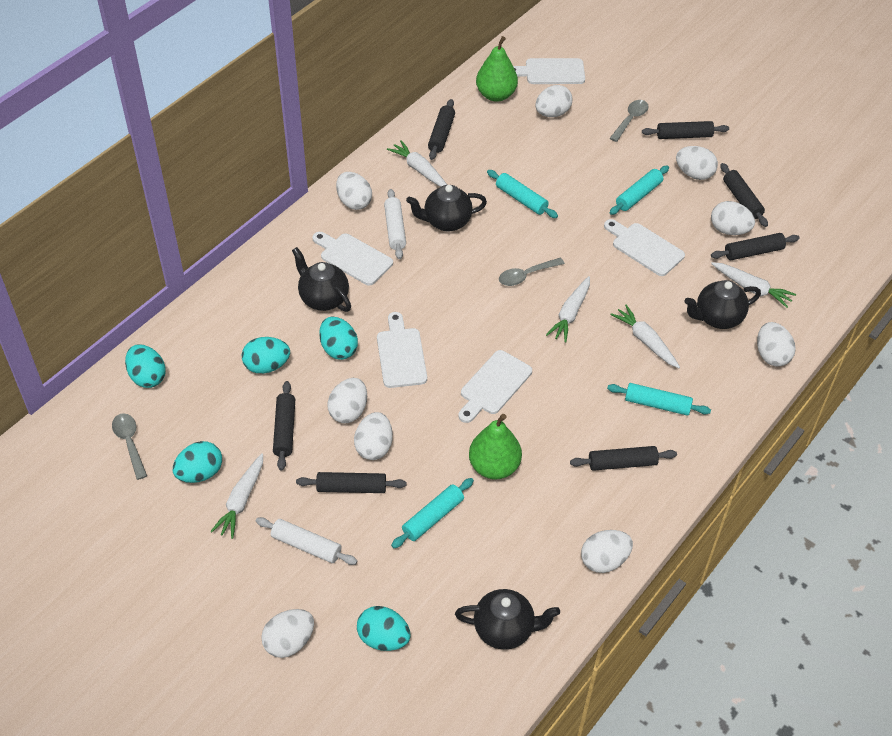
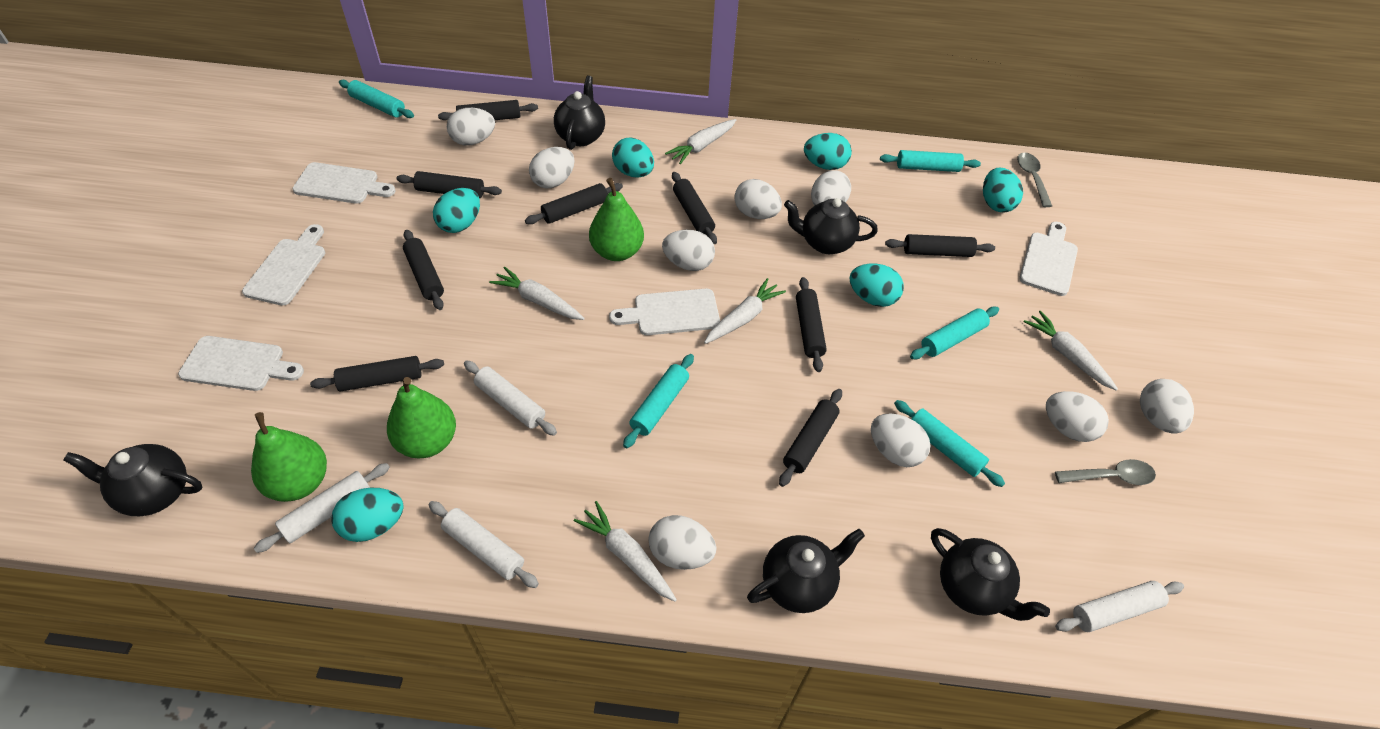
black rolling pin: 7 -> 9
black teapot: 4 -> 5
green pear: 2 -> 3
grey spoon: 3 -> 2
turquoise egg: 5 -> 6
turquoise rolling pin: 4 -> 5
white rolling pin: 2 -> 4

